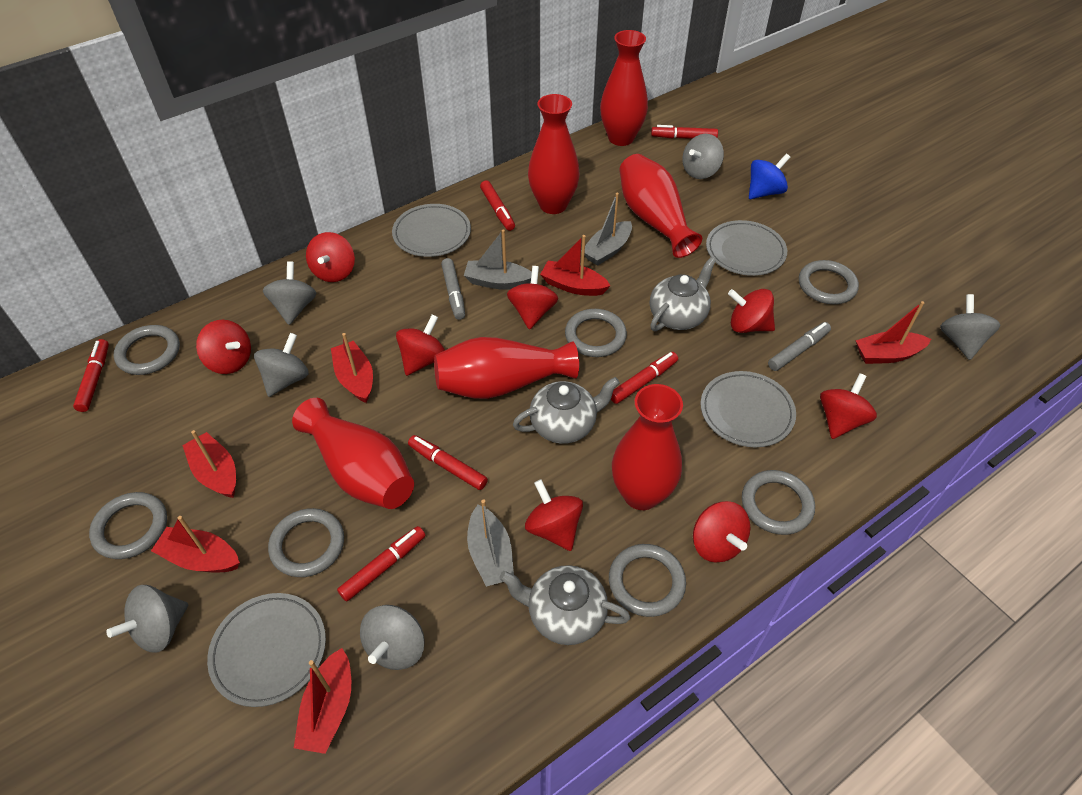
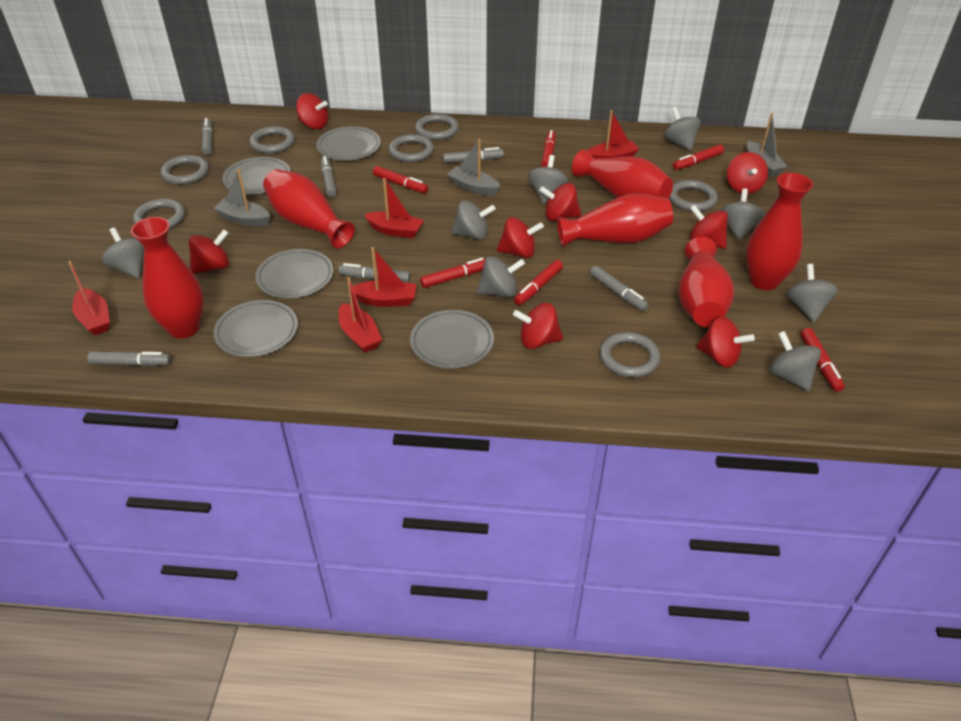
blue spinning top: 1 -> 0
grey marker: 2 -> 6
grey plate: 4 -> 5
grey spinning top: 6 -> 8
grey teapot: 3 -> 0
red boat: 6 -> 5

